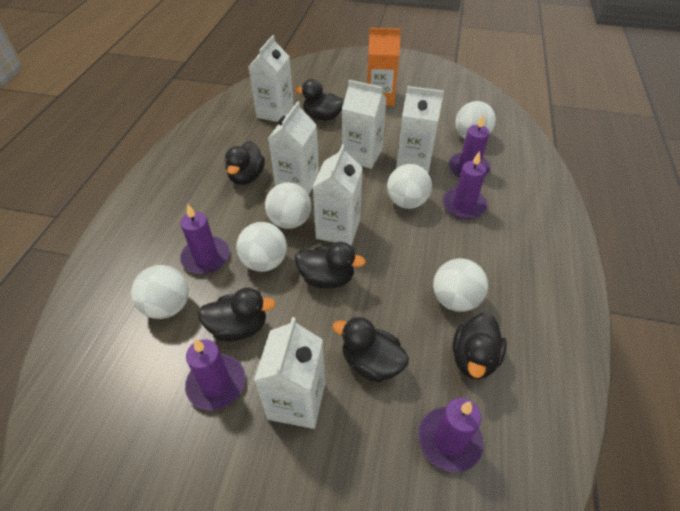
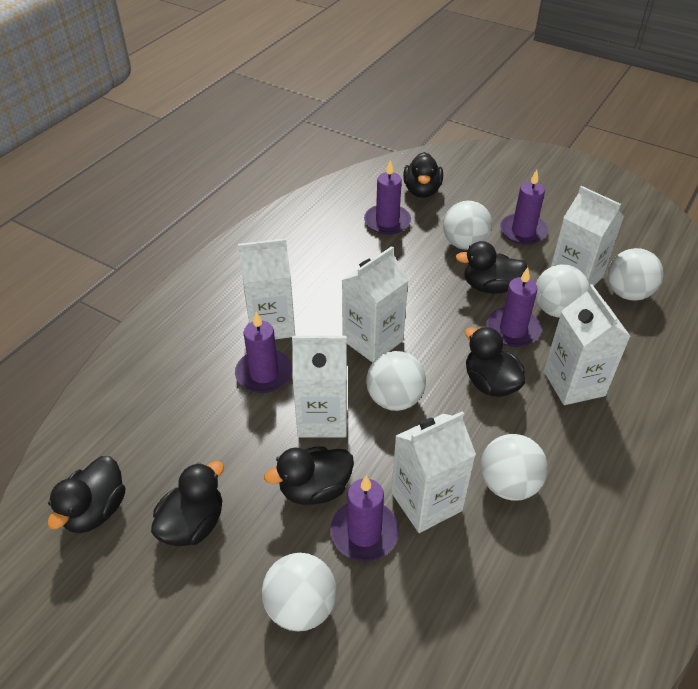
orange carton: 1 -> 0

